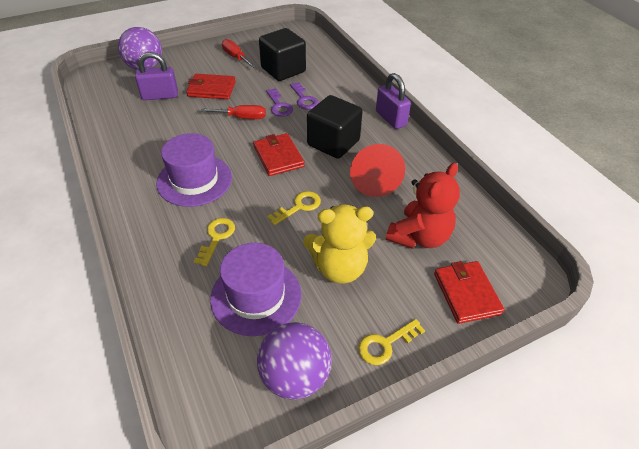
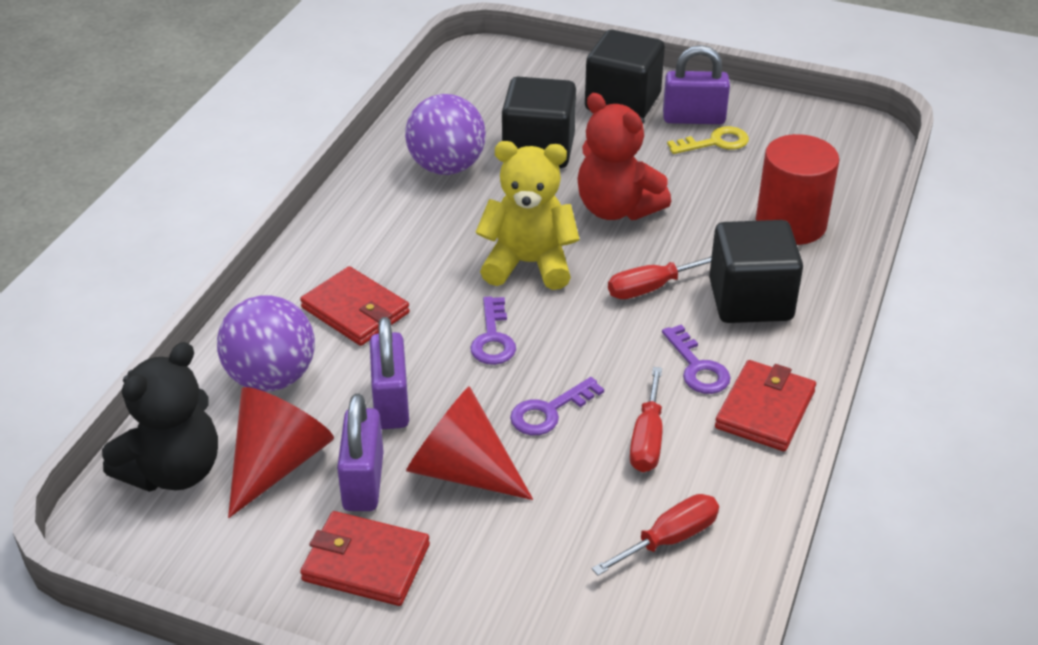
black cube: 2 -> 3
black teddy bear: 0 -> 1
purple hat: 2 -> 0
purple key: 2 -> 3
purple padlock: 2 -> 3
red cone: 1 -> 2
red cylinder: 0 -> 1
red screwdriver: 2 -> 3
yellow key: 3 -> 1

